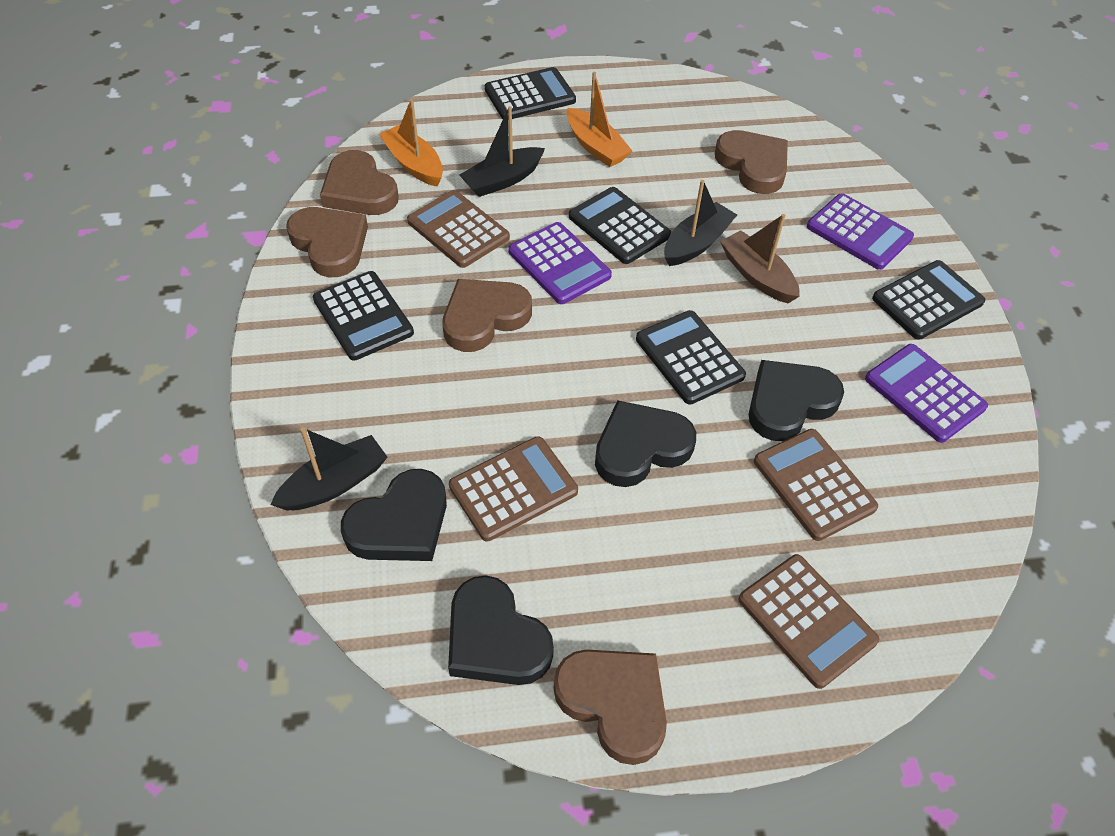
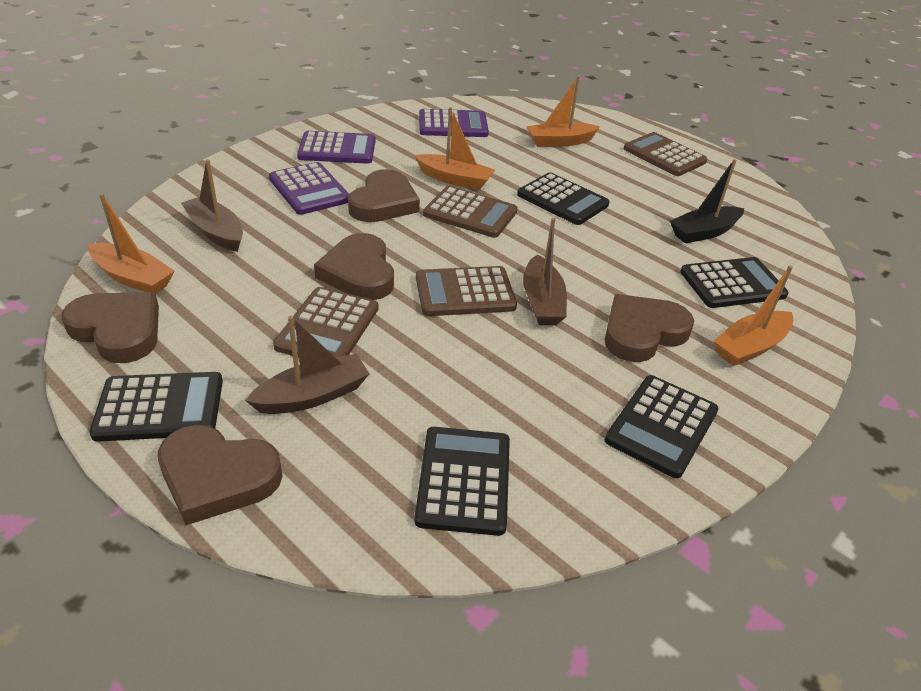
black boat: 3 -> 1
black heart: 4 -> 0
brown boat: 1 -> 3
orange boat: 2 -> 4

